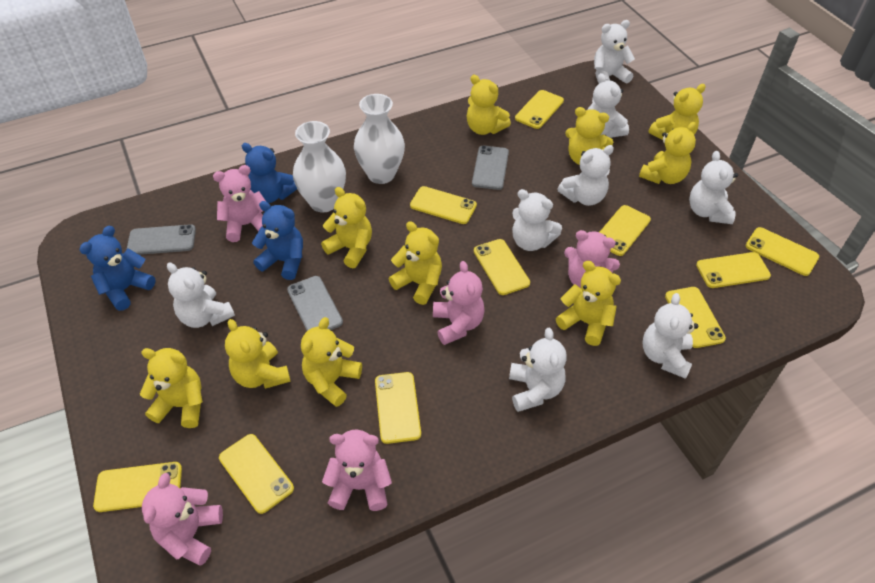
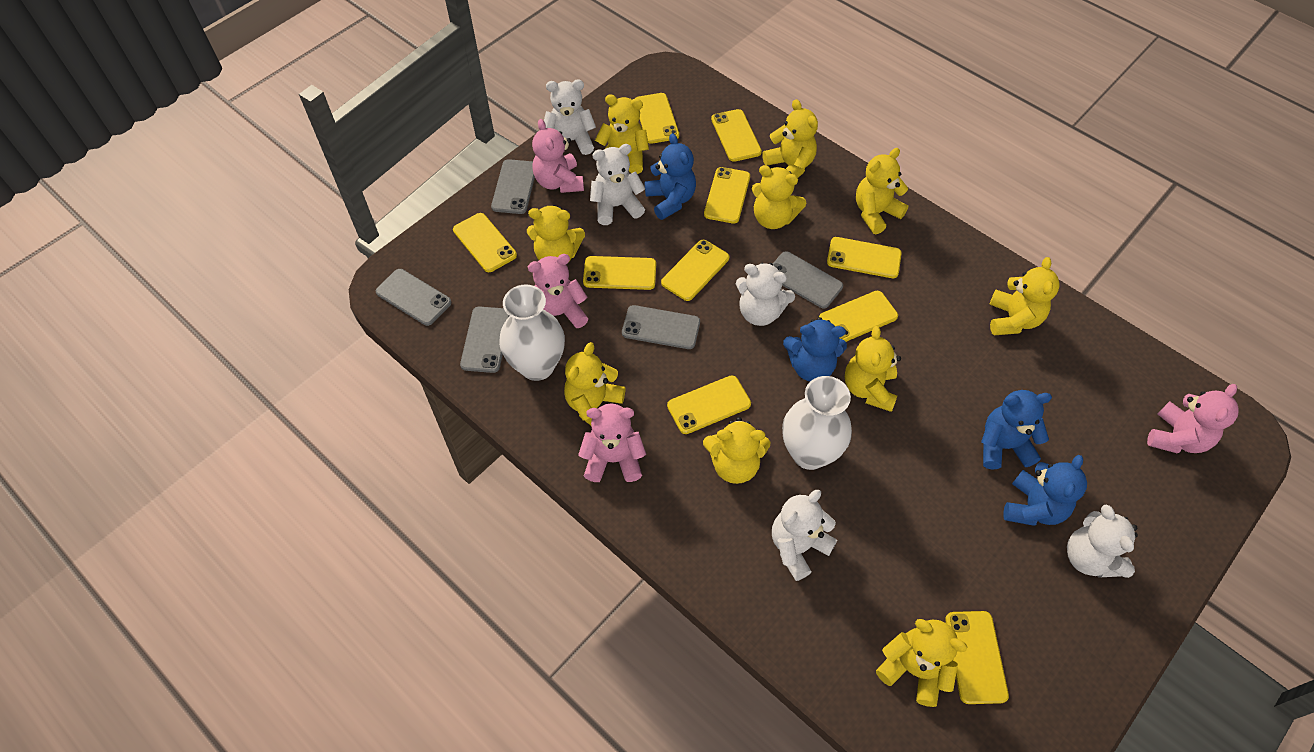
blue teddy bear: 3 -> 4
grey phone: 3 -> 5
pink teddy bear: 5 -> 4
white teddy bear: 8 -> 5

